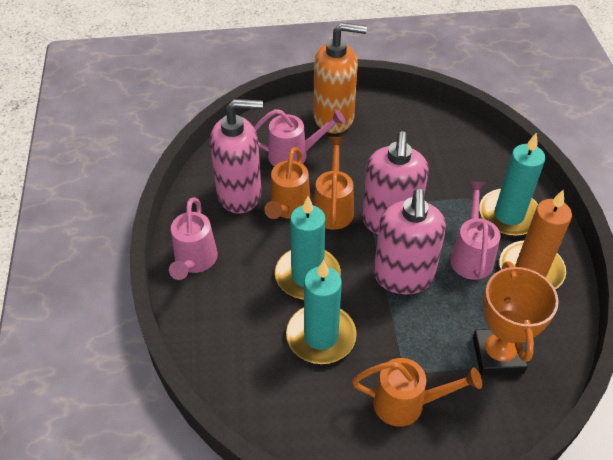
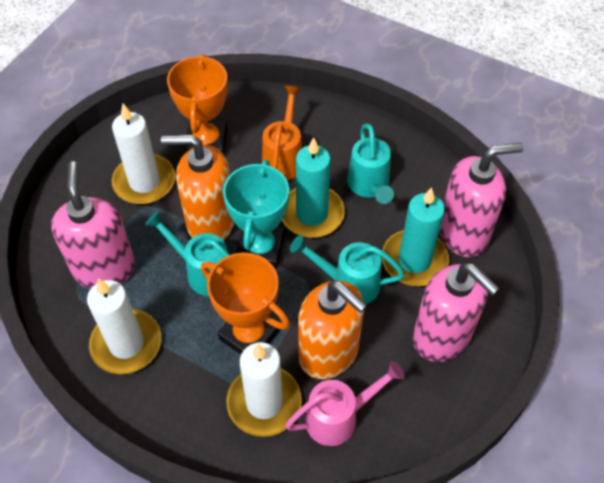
orange candle: 1 -> 0
orange soap dispenser: 1 -> 2
orange trophy: 1 -> 2
orange watering can: 3 -> 1
pink watering can: 3 -> 1
turquoise candle: 3 -> 2
turquoise trophy: 0 -> 1
turquoise watering can: 0 -> 3
white candle: 0 -> 3

